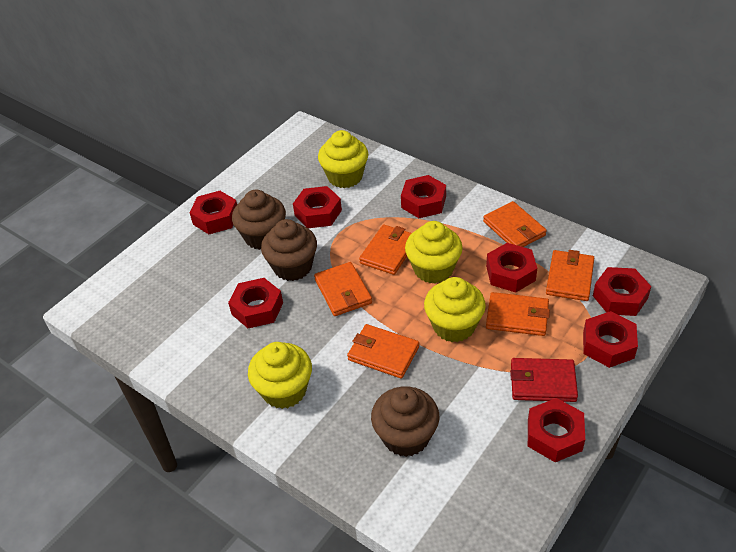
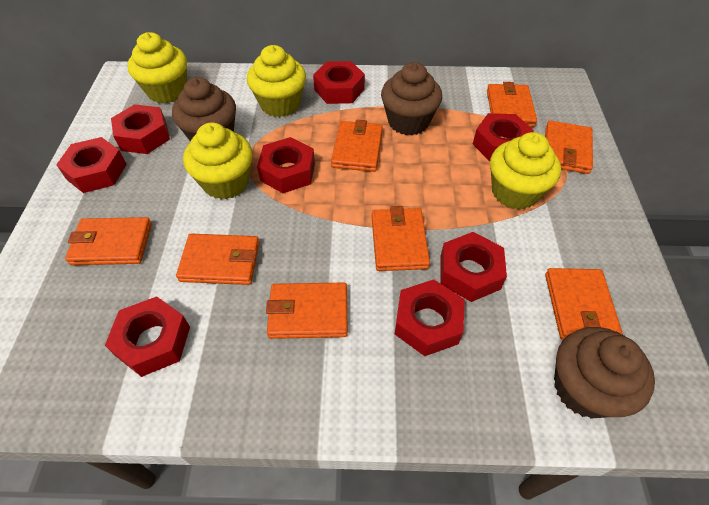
orange wallet: 6 -> 8
red wallet: 1 -> 0

